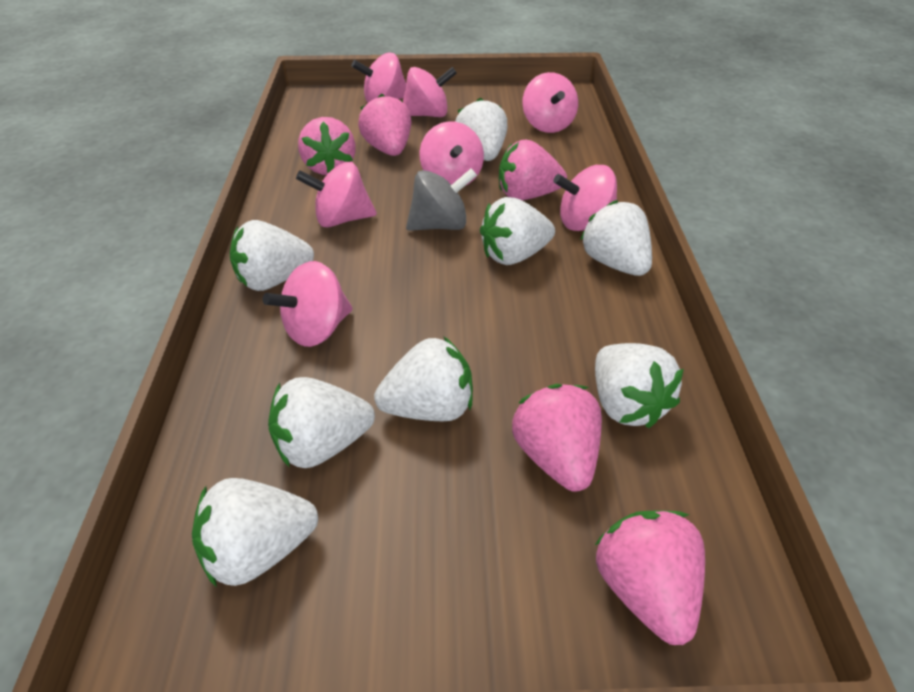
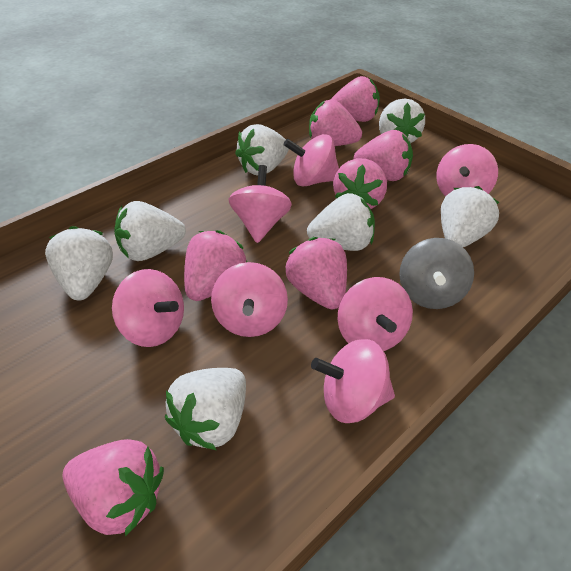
pink strawberry: 5 -> 7
white strawberry: 8 -> 7

